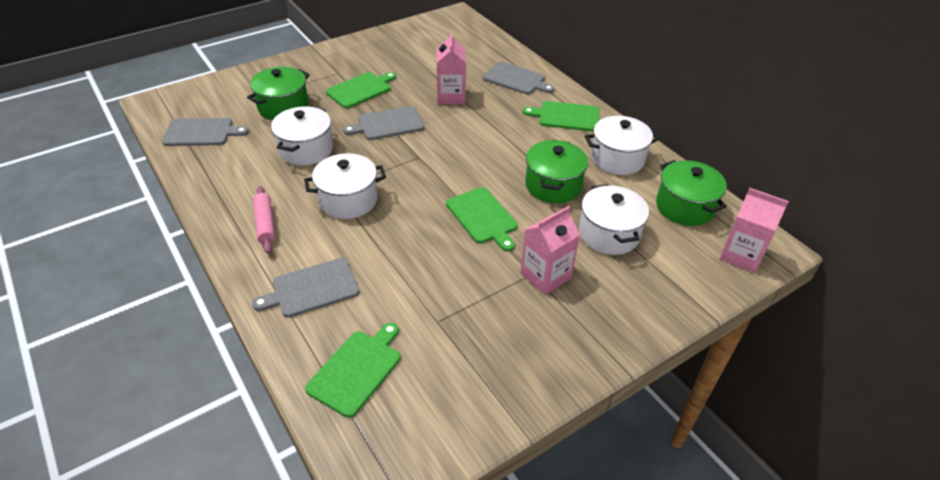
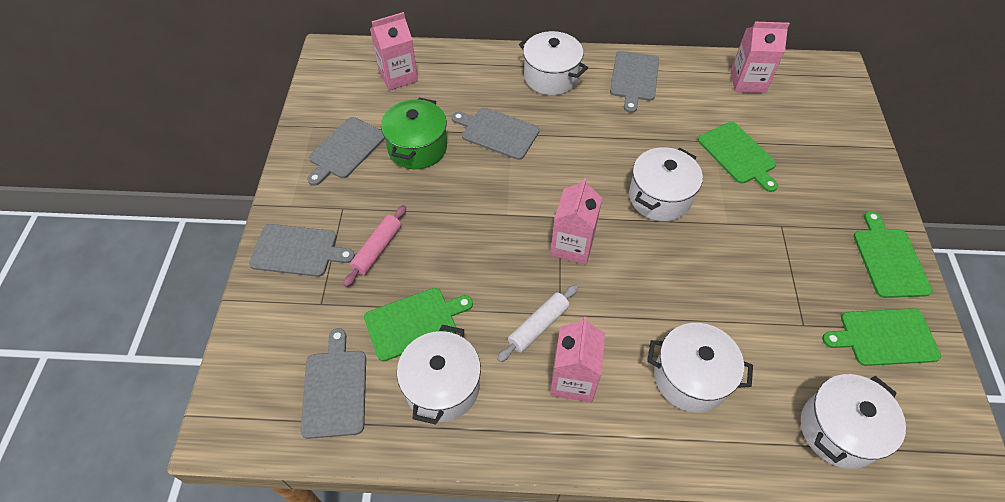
green pot: 3 -> 1
grey cutting board: 4 -> 5
pink carton: 3 -> 4
white pot: 4 -> 5
white rolling pin: 0 -> 1

